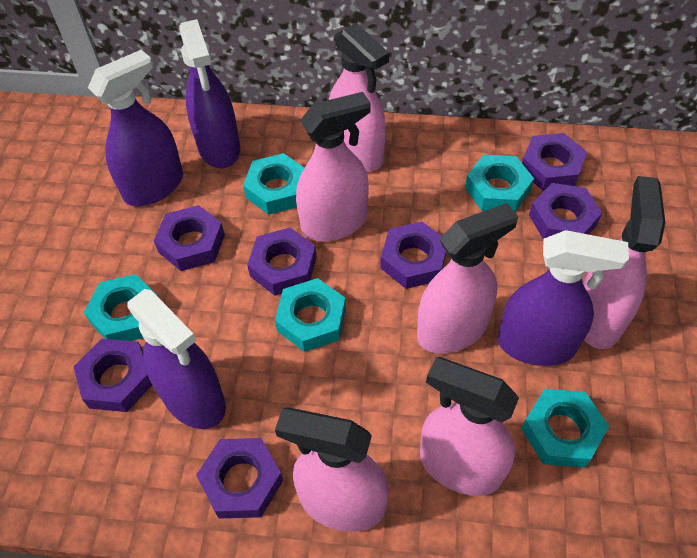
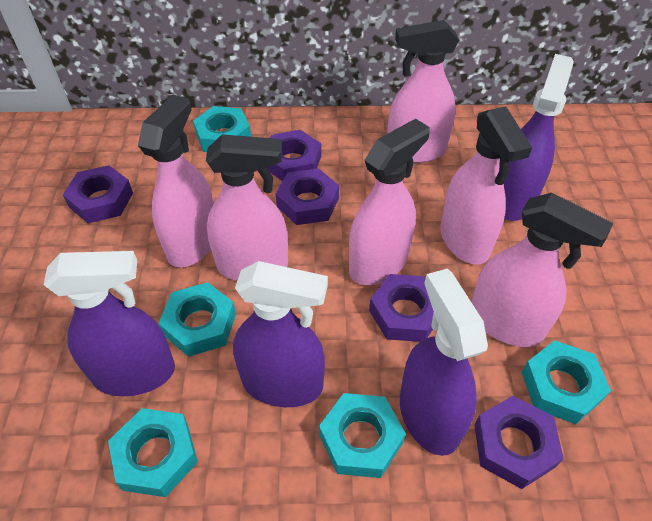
purple nut: 7 -> 5

